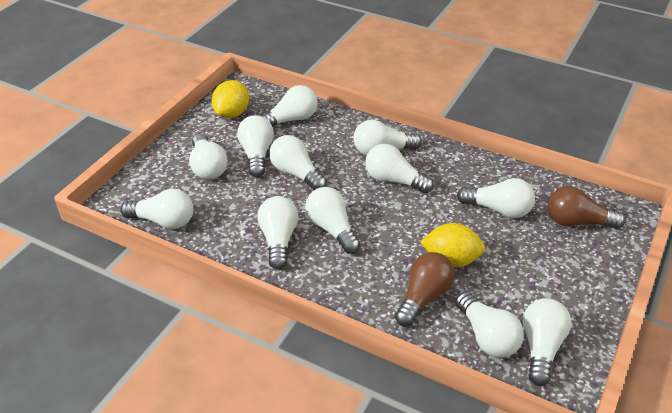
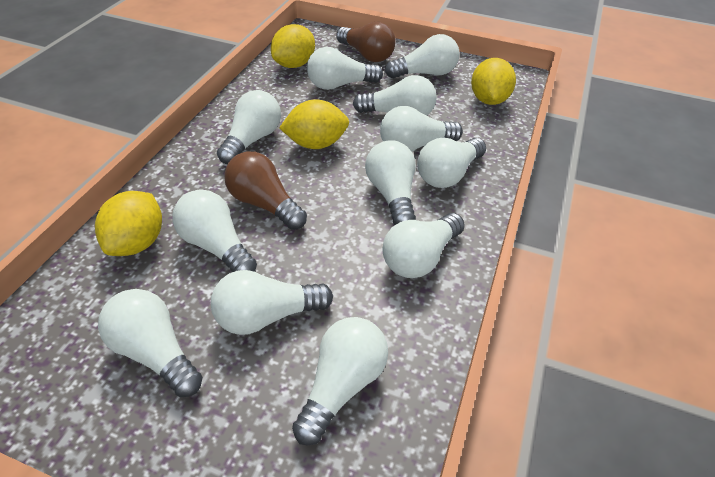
yellow lemon: 2 -> 4

